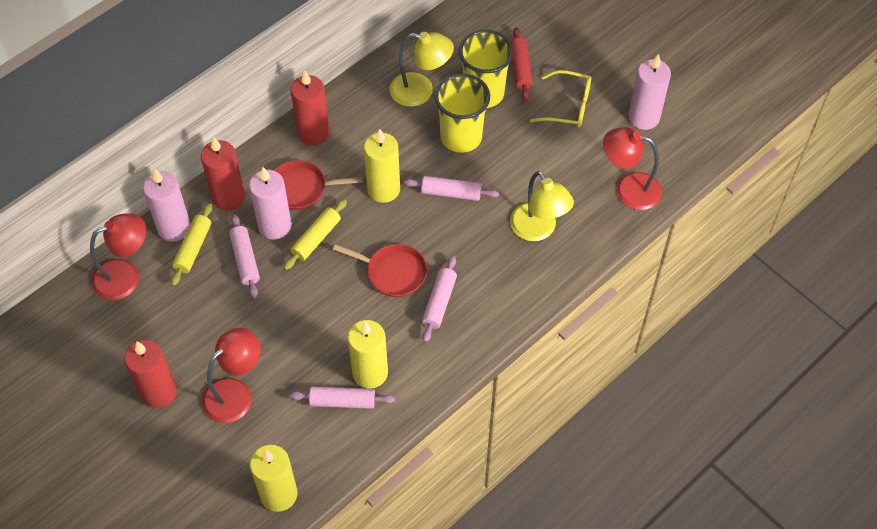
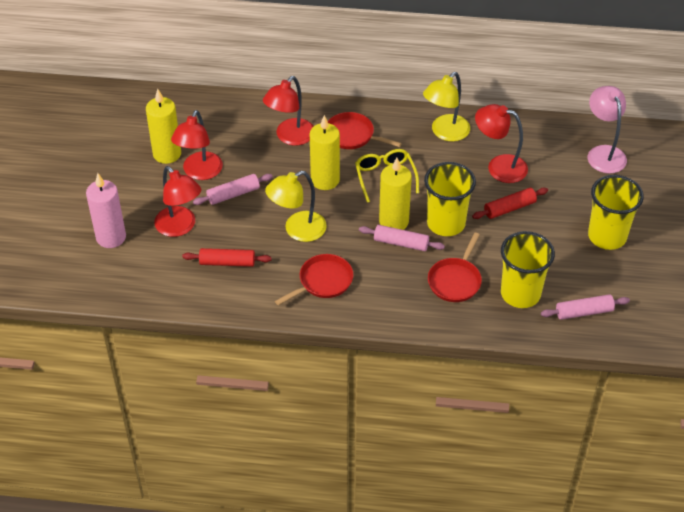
pink candle: 3 -> 1
pink lamp: 0 -> 1
pink rolling pin: 4 -> 3
red candle: 3 -> 0
red lamp: 3 -> 4
red pan: 2 -> 3
red rolling pin: 1 -> 2
yellow cup: 2 -> 3
yellow rolling pin: 2 -> 0

